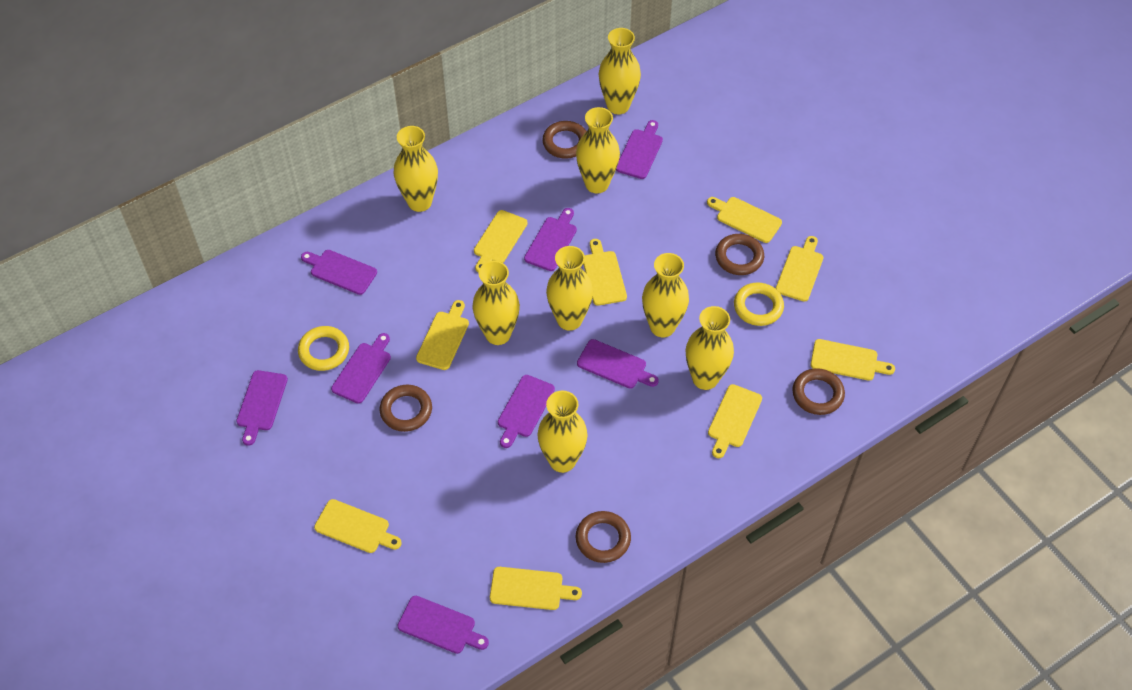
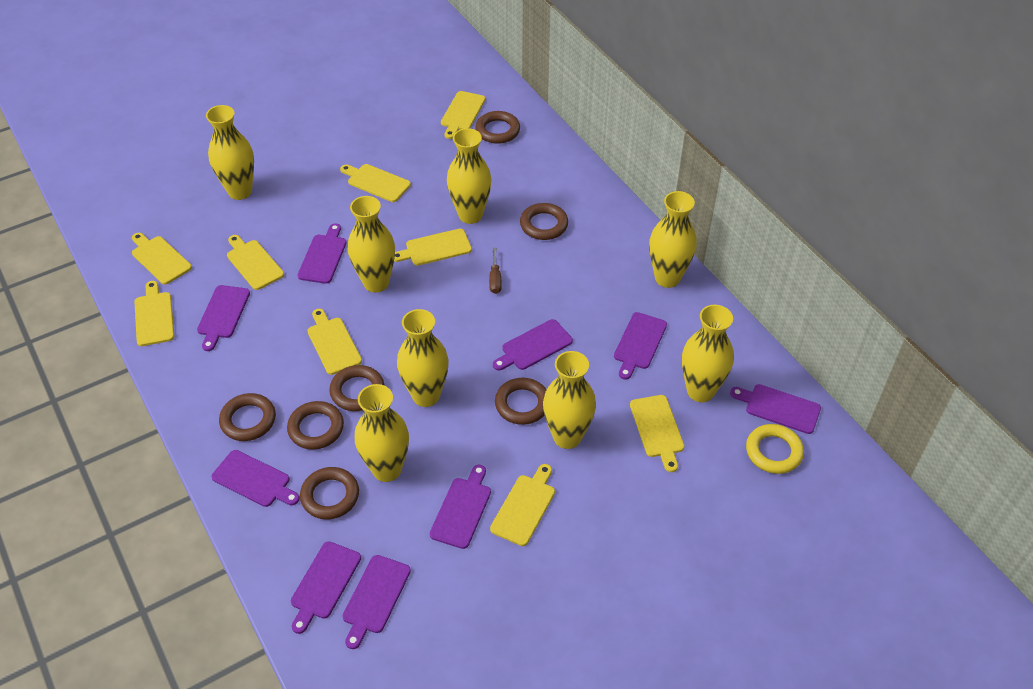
brown ring: 5 -> 7
brown screwdriver: 0 -> 1
purple cutting board: 8 -> 9
yellow ring: 2 -> 1

